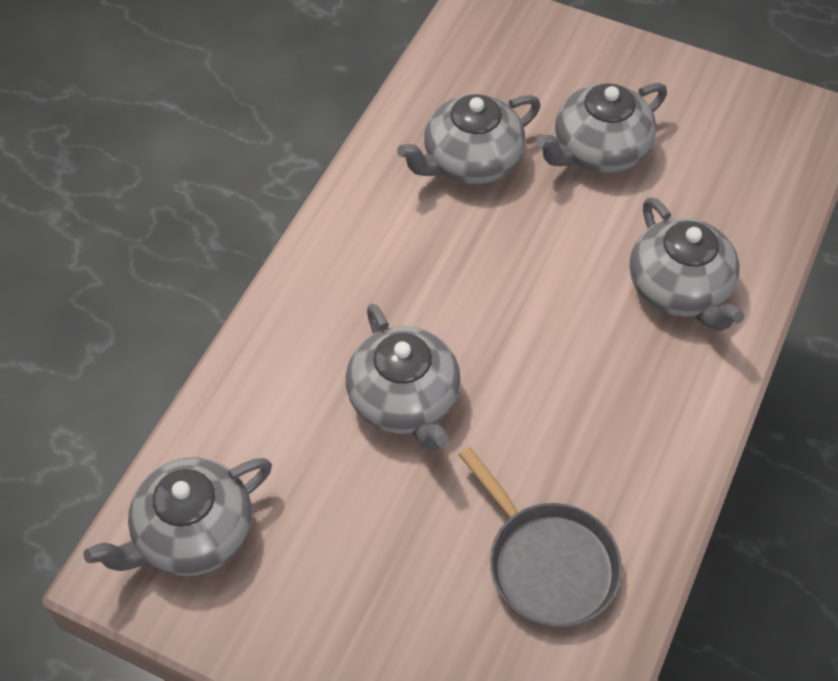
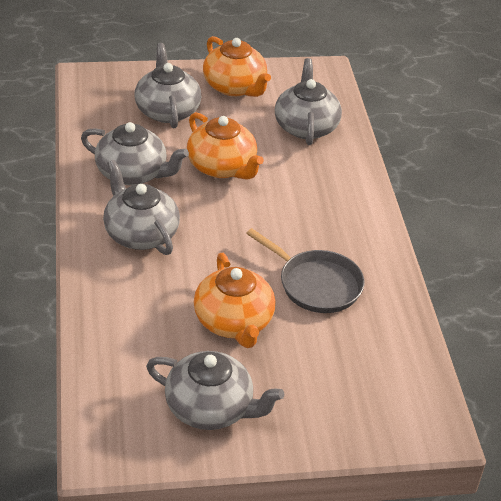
orange teapot: 0 -> 3

